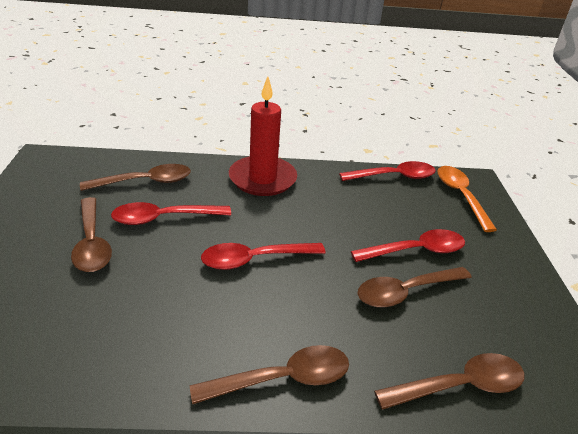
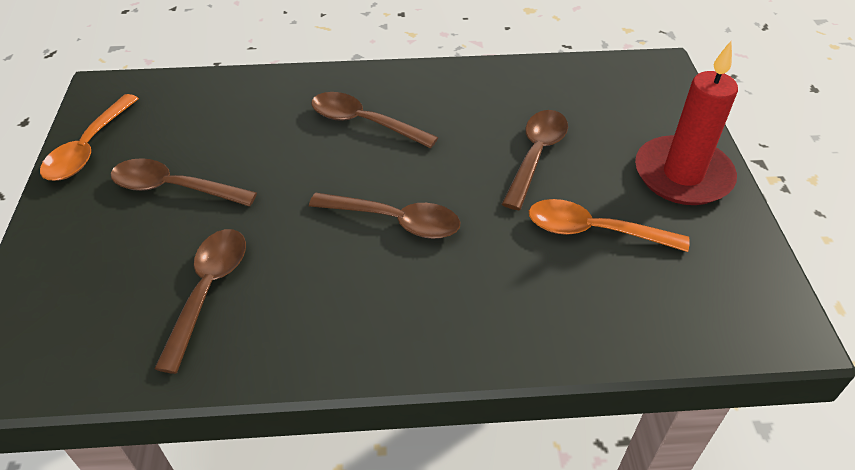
orange spoon: 1 -> 2
red spoon: 4 -> 0

